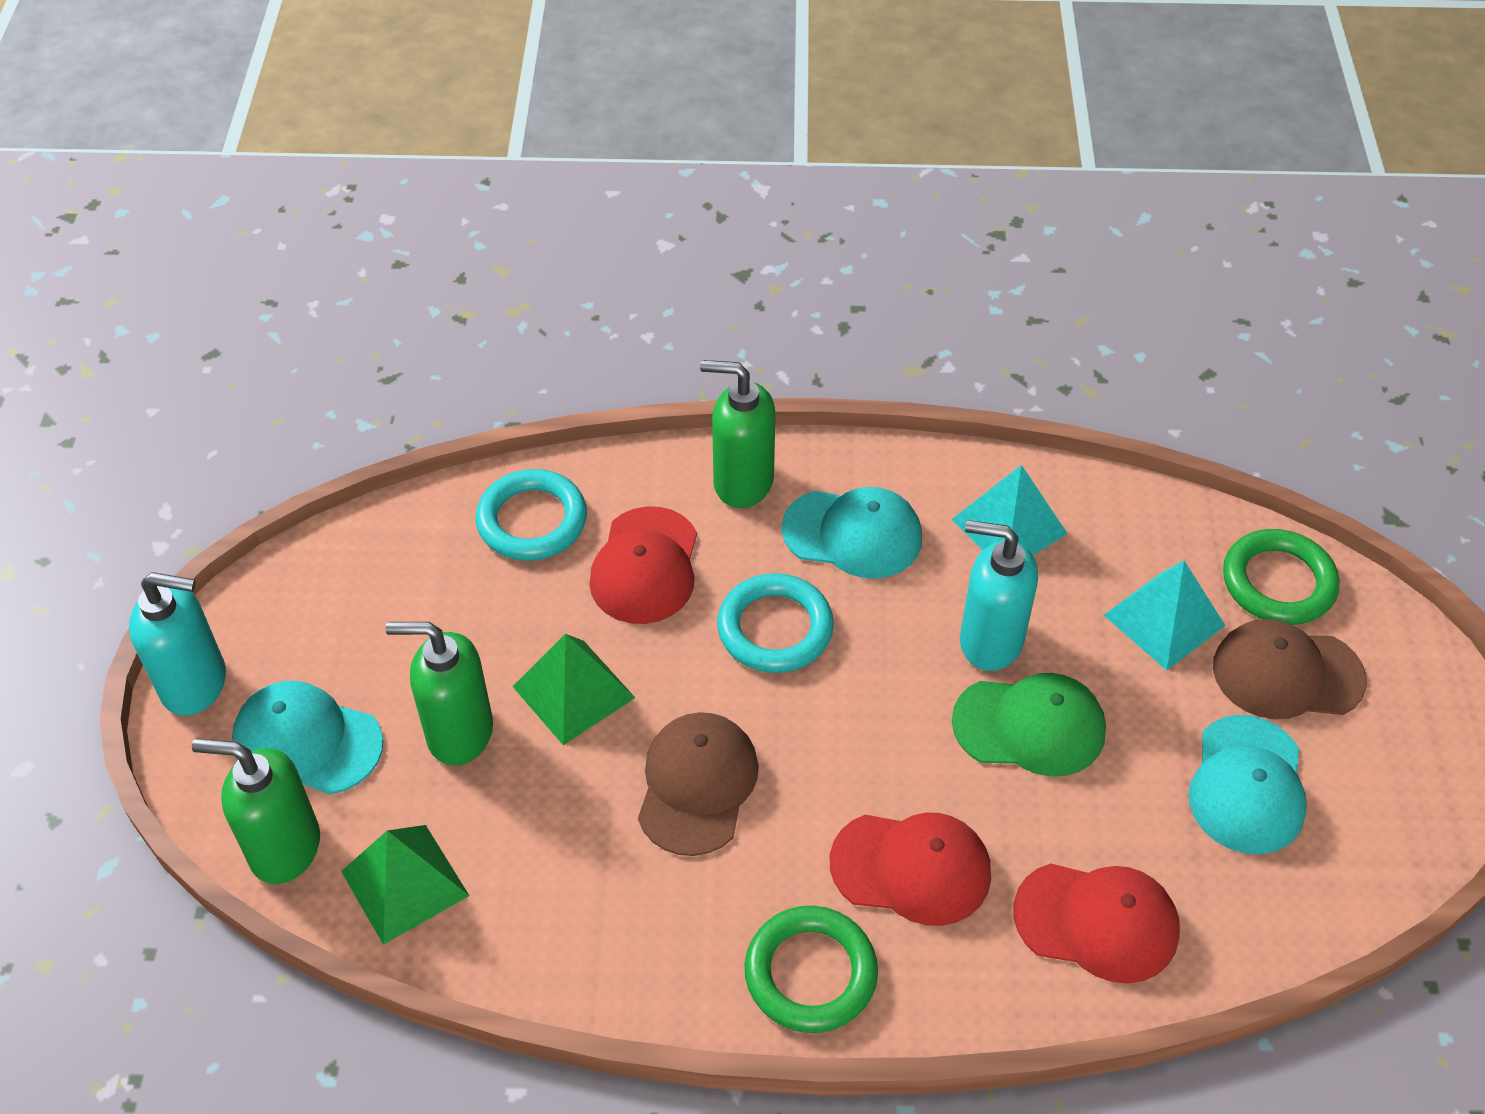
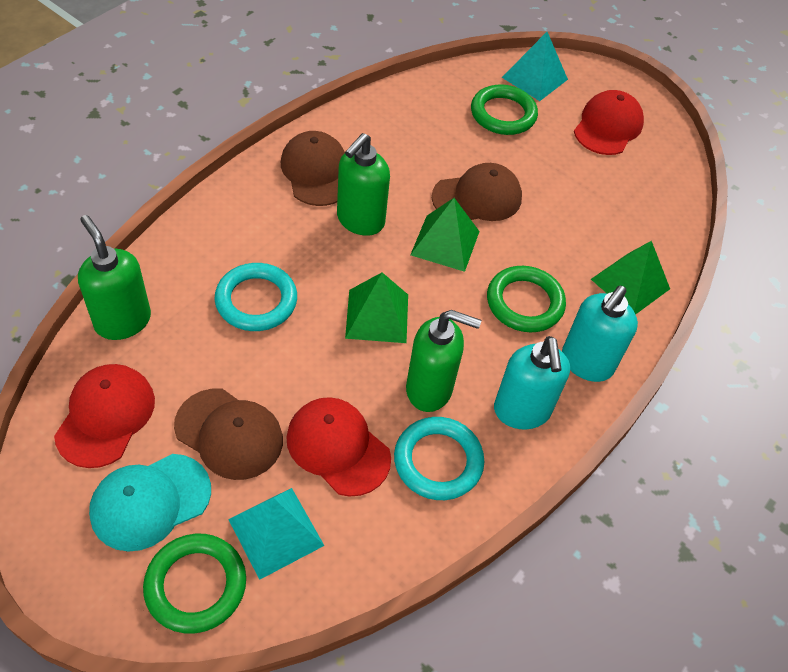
brown cap: 2 -> 3
green cap: 1 -> 0
green pyramid: 2 -> 3
green ring: 2 -> 3
turquoise cap: 3 -> 1

